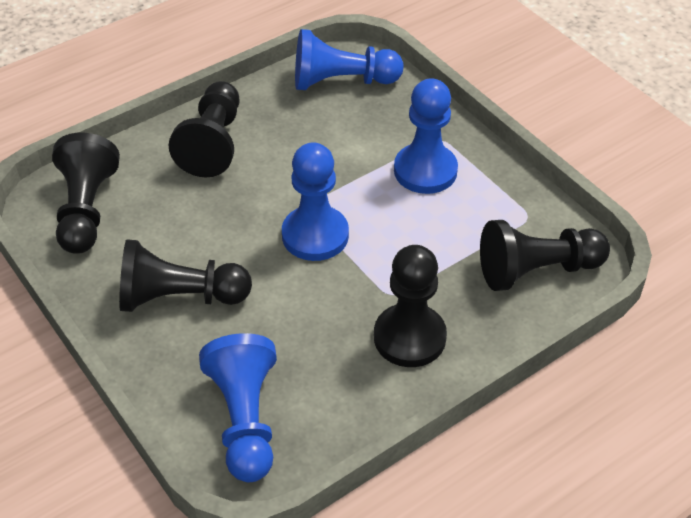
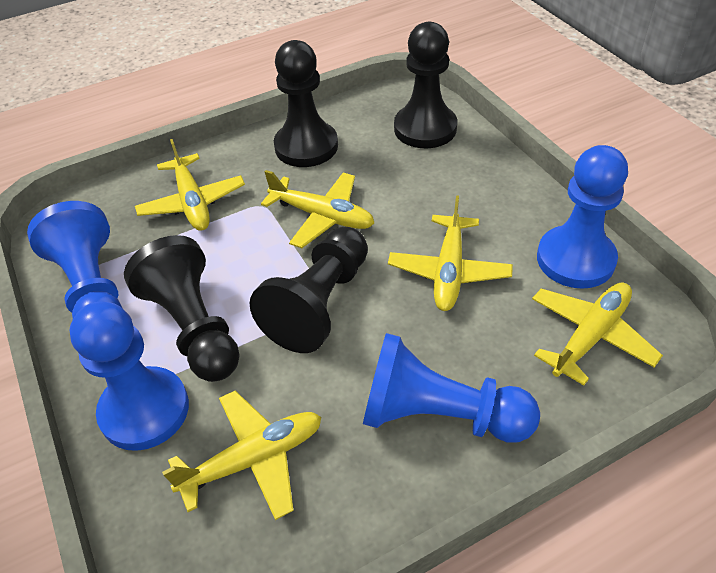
black pawn: 5 -> 4
yellow plane: 0 -> 5

